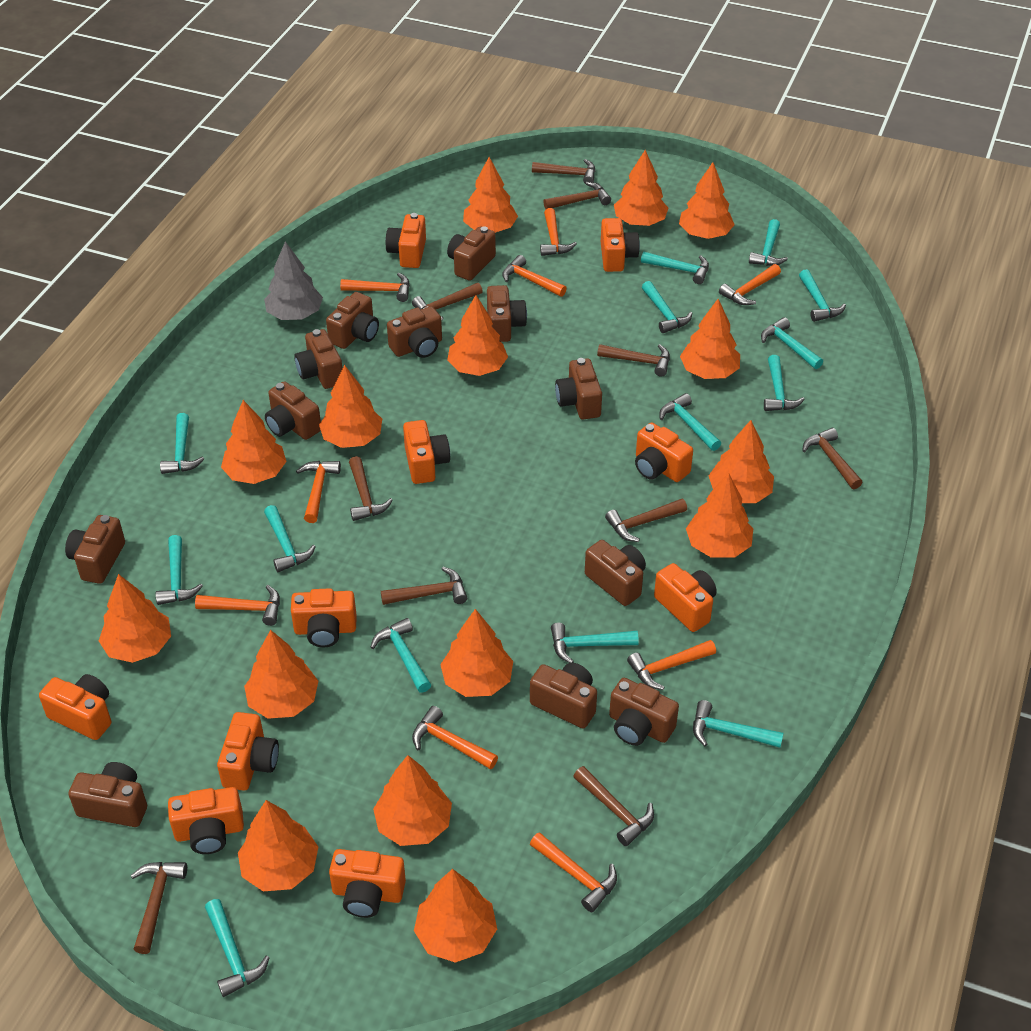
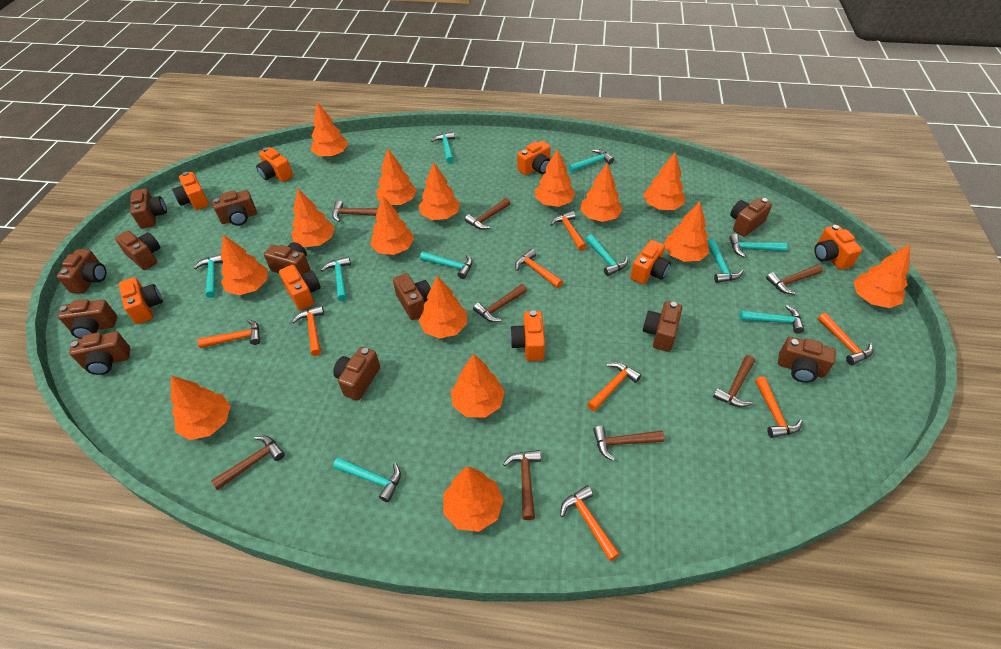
brown hammer: 10 -> 8
grey tree: 1 -> 0
orange camera: 10 -> 8
orange hammer: 9 -> 8
turquoise hammer: 14 -> 10

